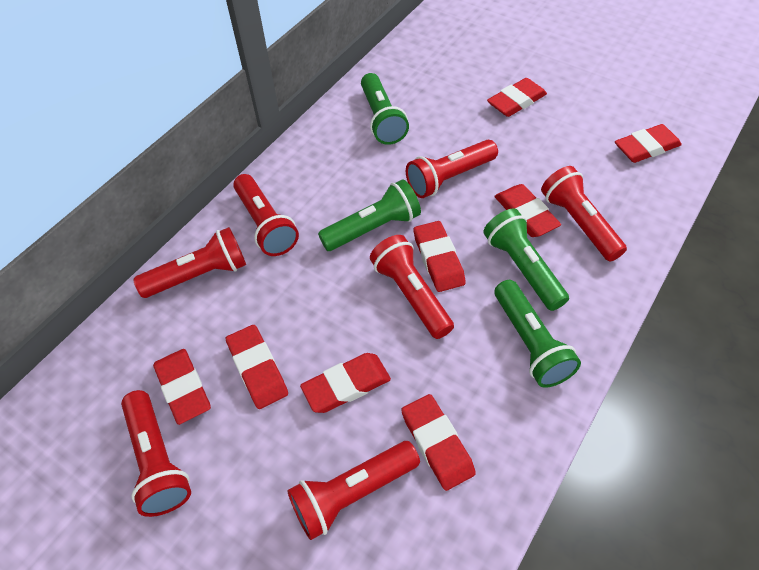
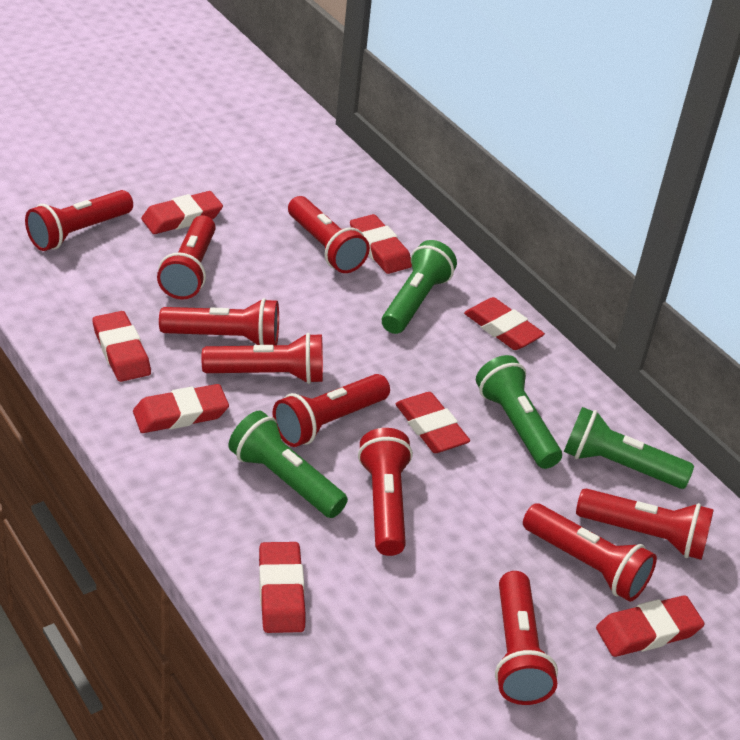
red flashlight: 7 -> 10

